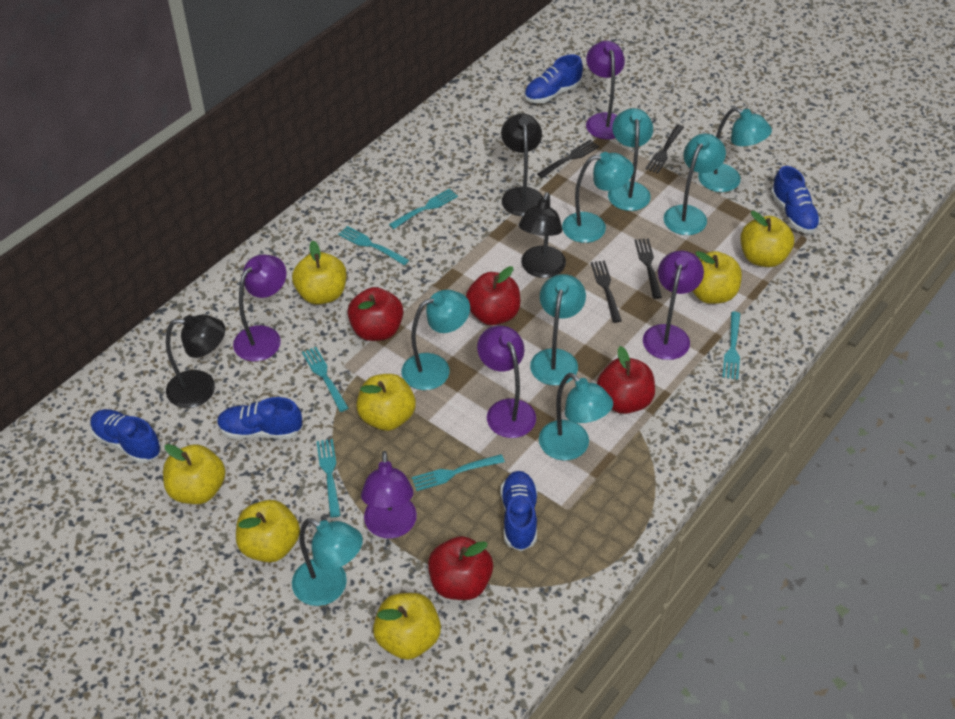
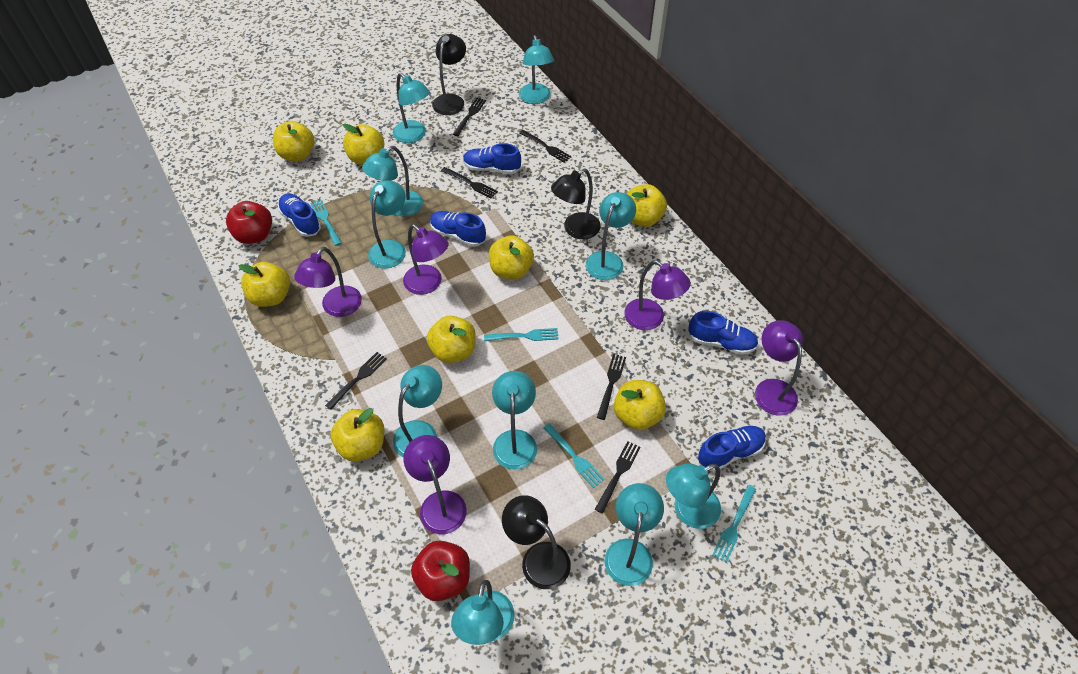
black fork: 4 -> 6
red apple: 4 -> 2
turquoise fork: 6 -> 4
turquoise lamp: 8 -> 10
yellow apple: 7 -> 8

